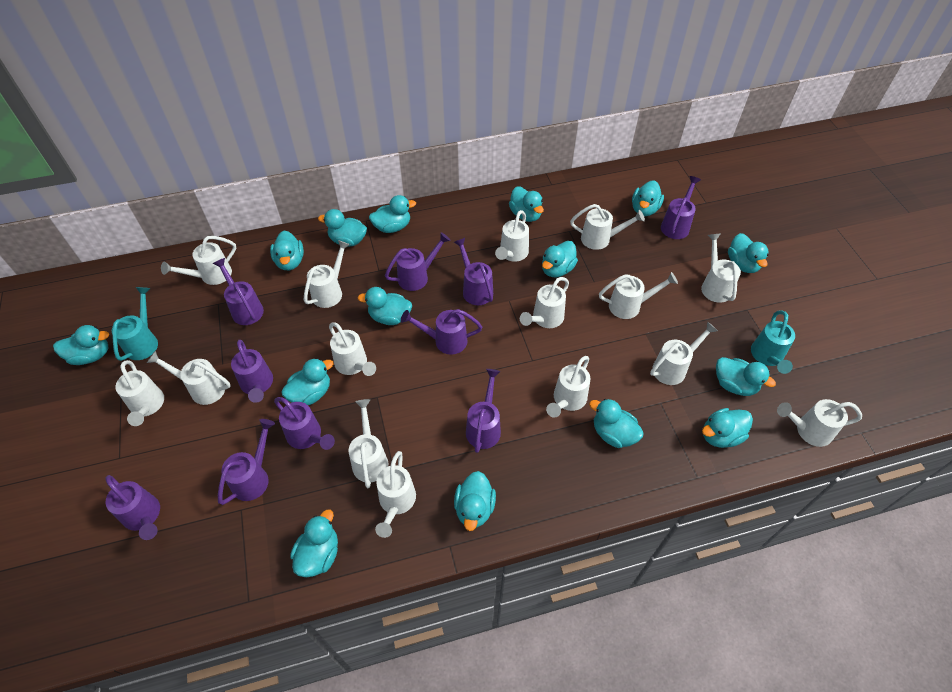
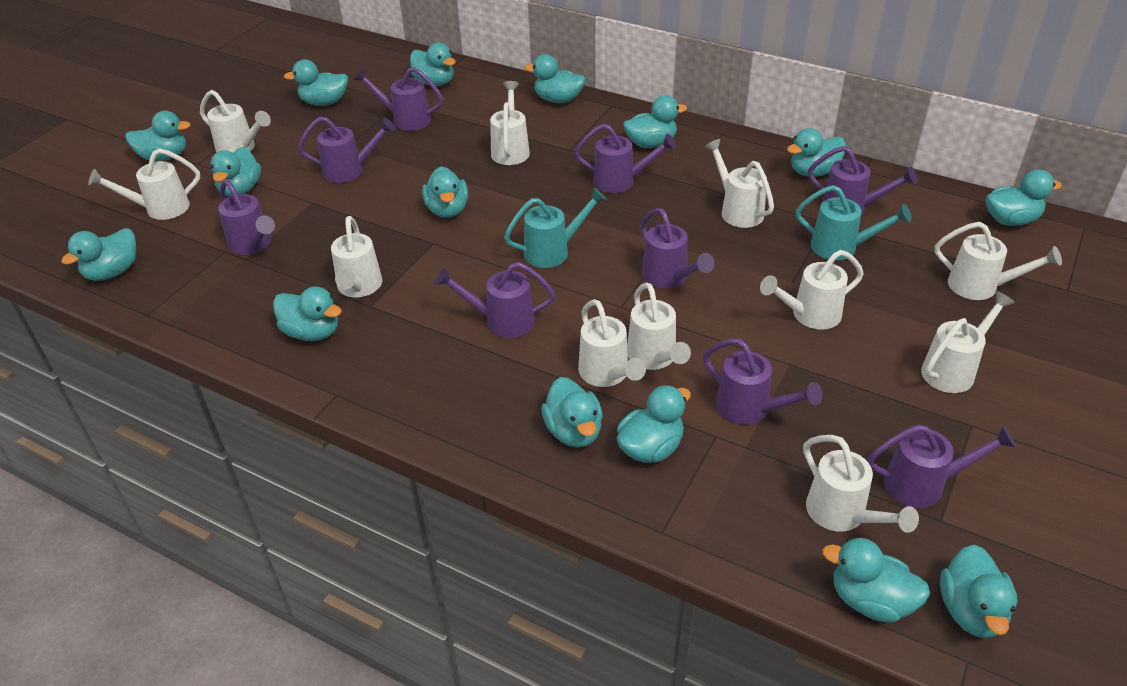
purple watering can: 10 -> 9
white watering can: 15 -> 11

